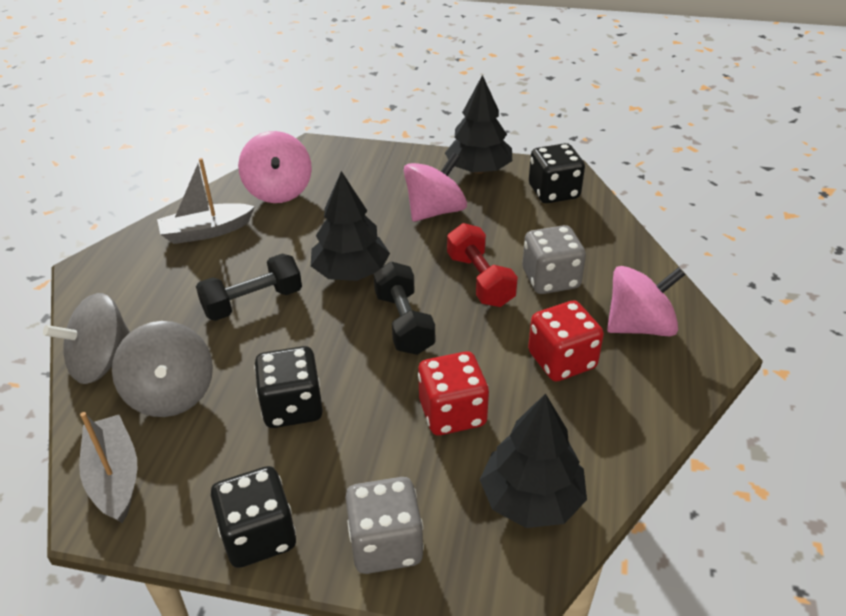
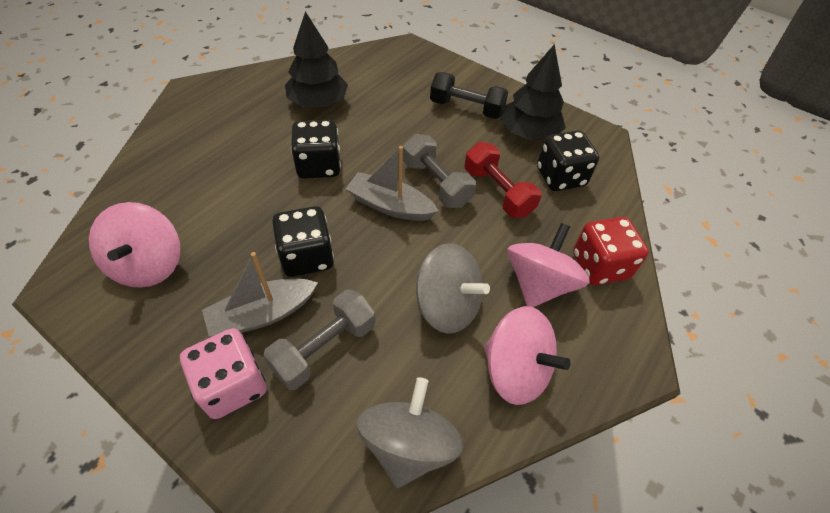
black dumbbell: 2 -> 1
black tree: 3 -> 2
grey dice: 2 -> 0
grey dumbbell: 0 -> 2
pink dice: 0 -> 1
red dice: 2 -> 1

